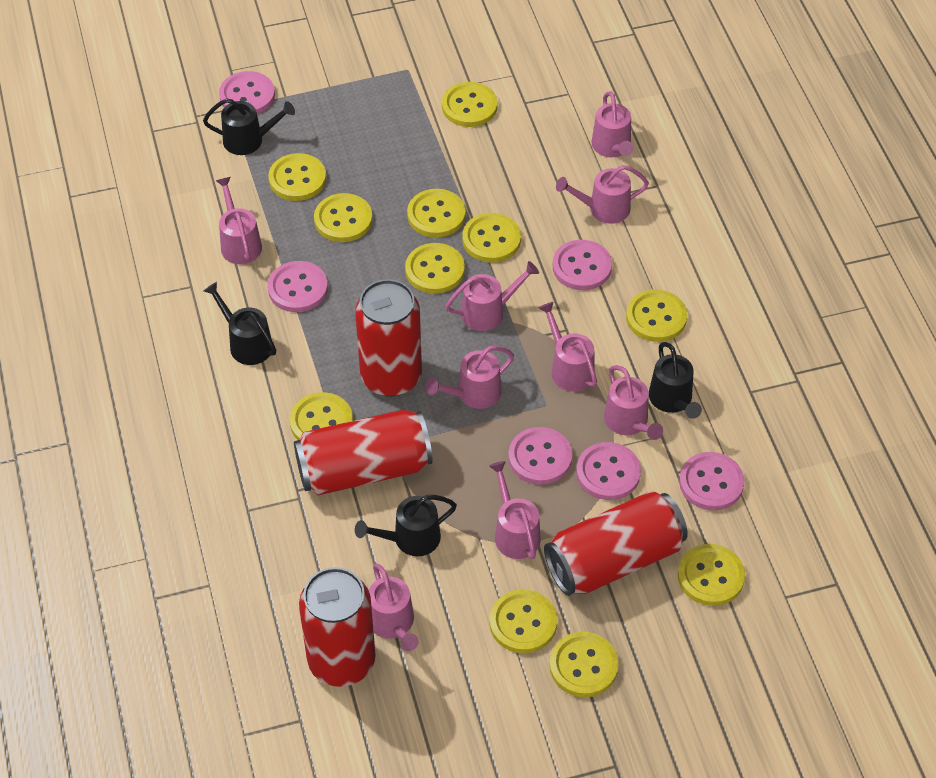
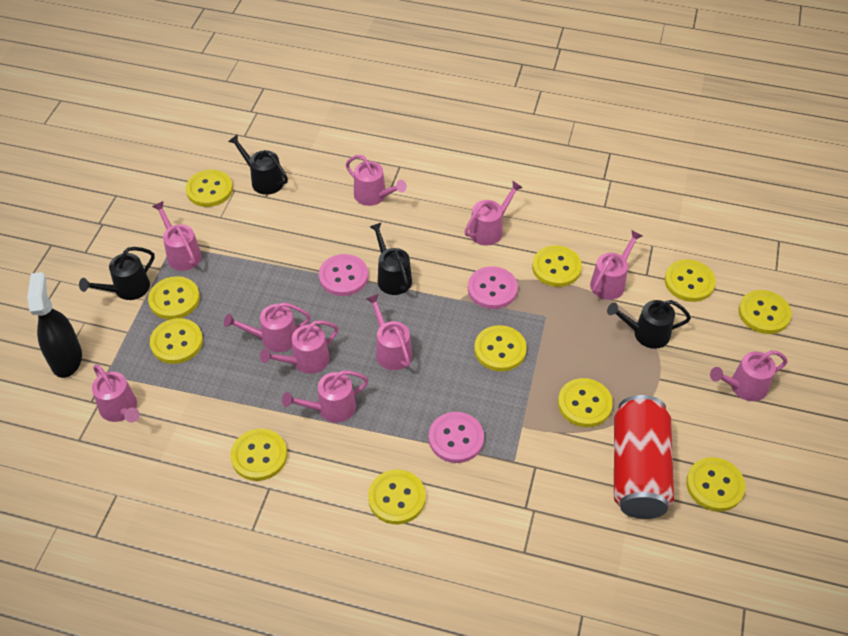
black spray bottle: 0 -> 1
pink button: 6 -> 3
pink watering can: 9 -> 10
red can: 4 -> 1

